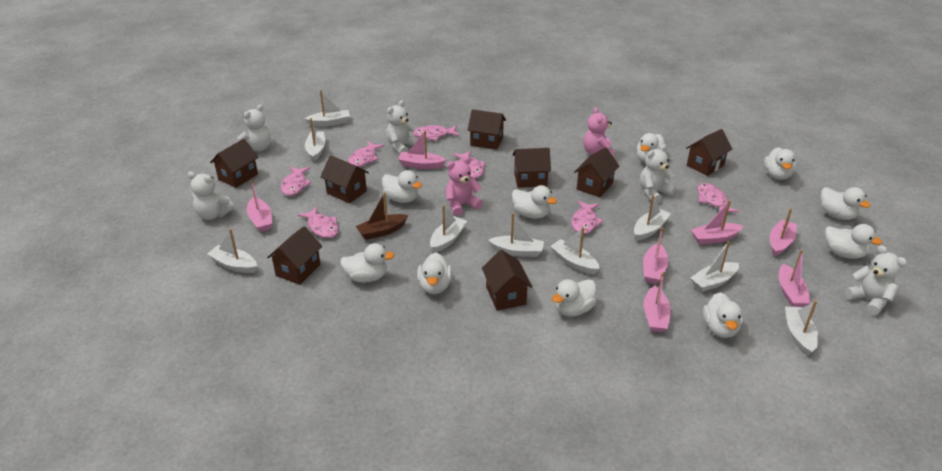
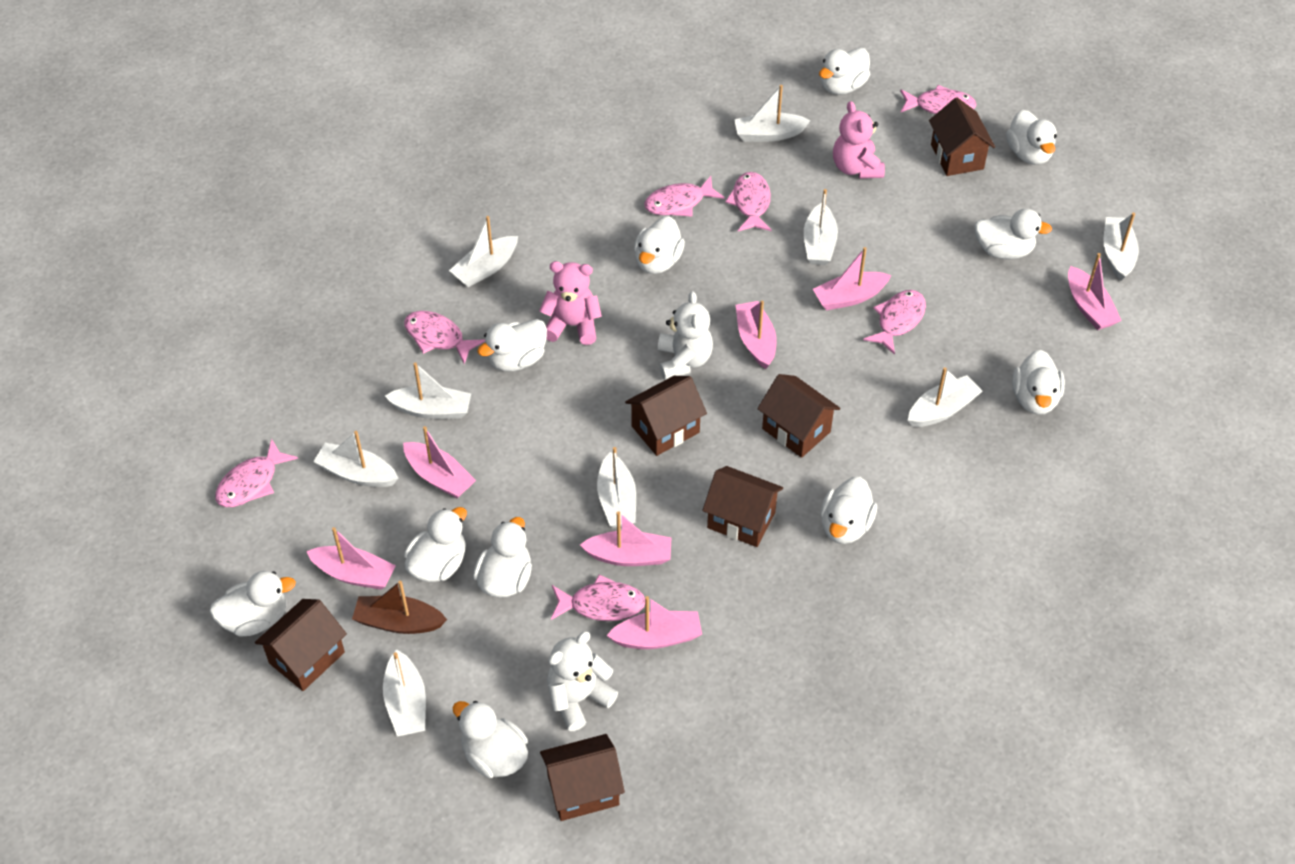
brown house: 8 -> 6
white duck: 10 -> 11
white teddy bear: 5 -> 2

